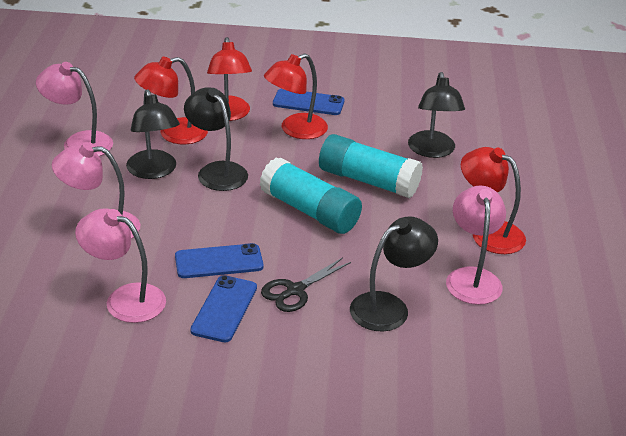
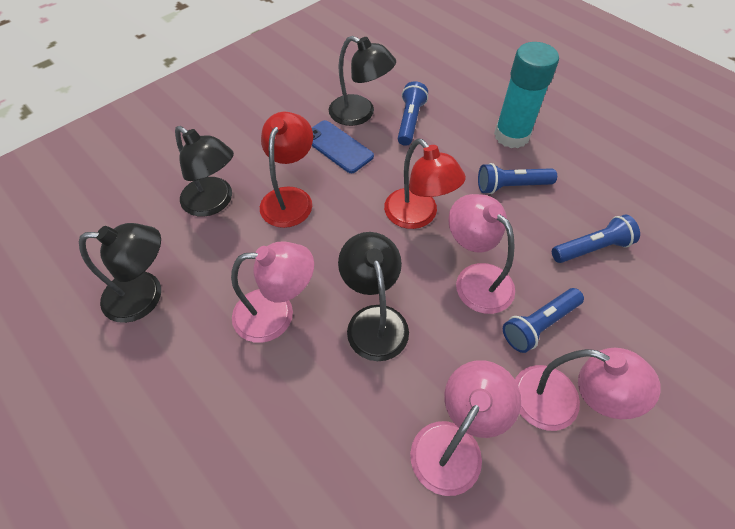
black scissors: 1 -> 0
blue flashlight: 0 -> 4
blue phone: 3 -> 1
red lamp: 4 -> 2
turquoise glue stick: 2 -> 1

